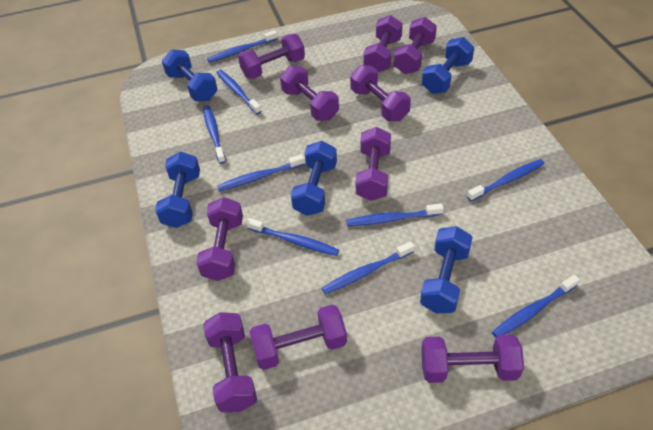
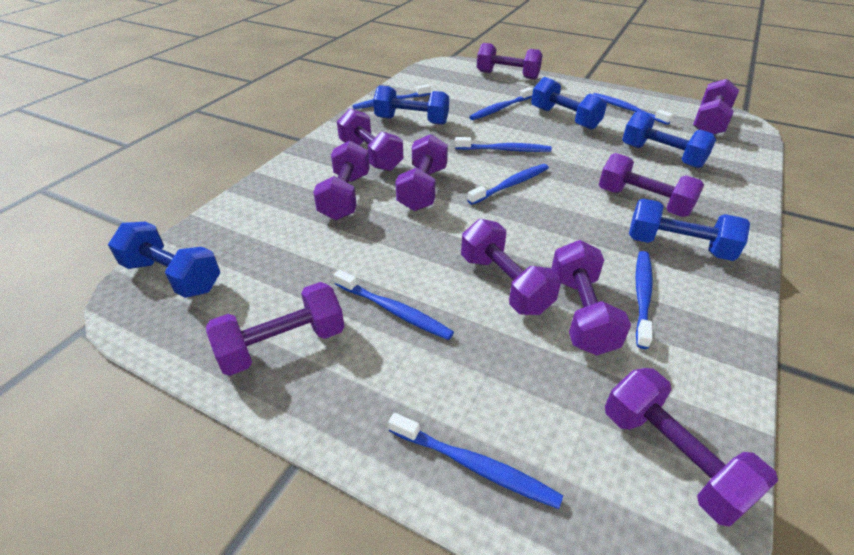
blue toothbrush: 9 -> 8

